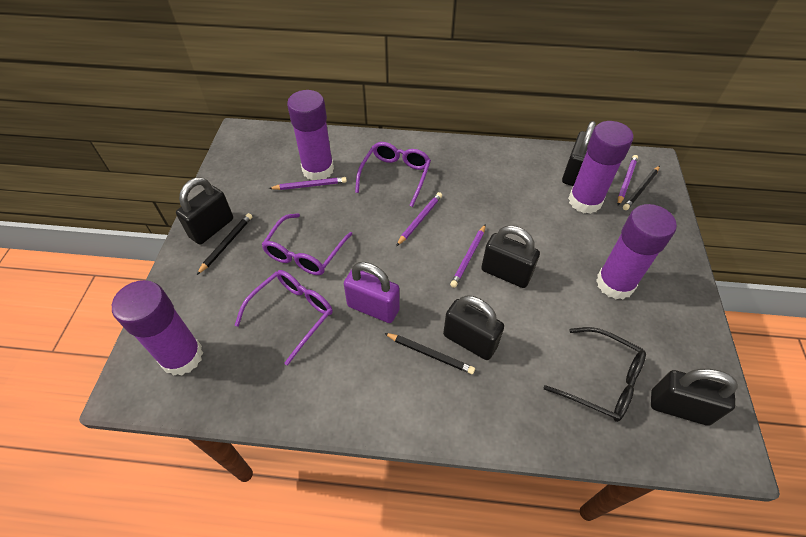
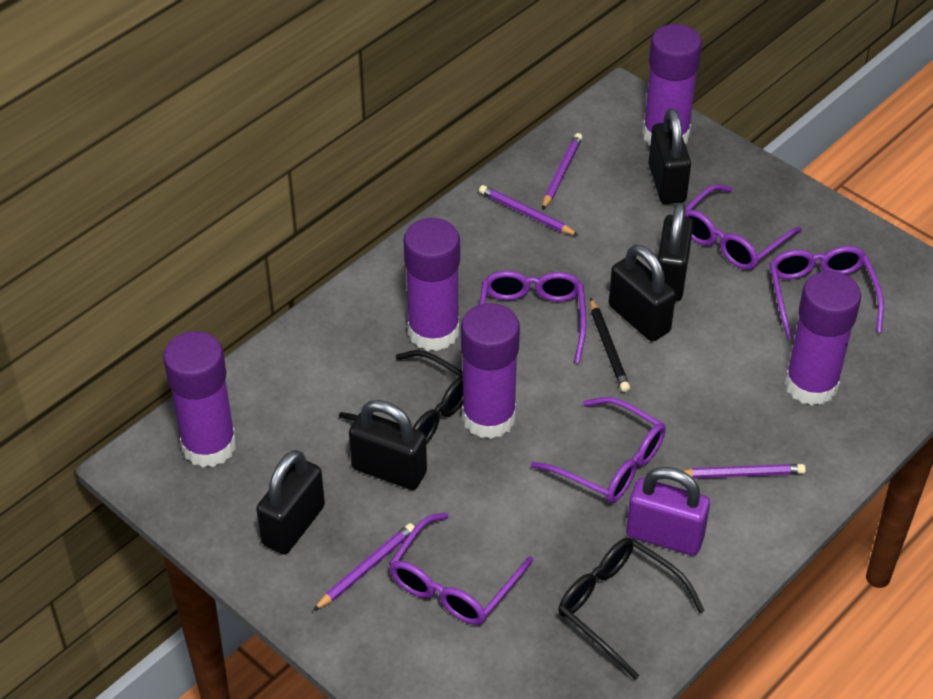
black glasses: 1 -> 2
black pencil: 3 -> 1
purple glasses: 3 -> 5
purple glue stick: 4 -> 5

